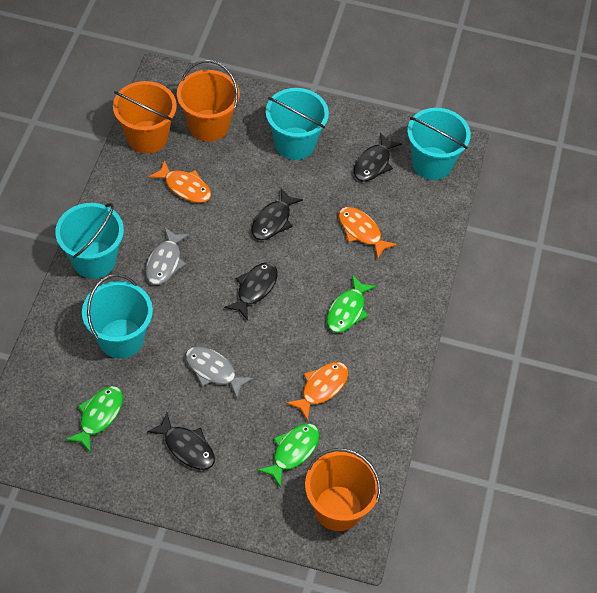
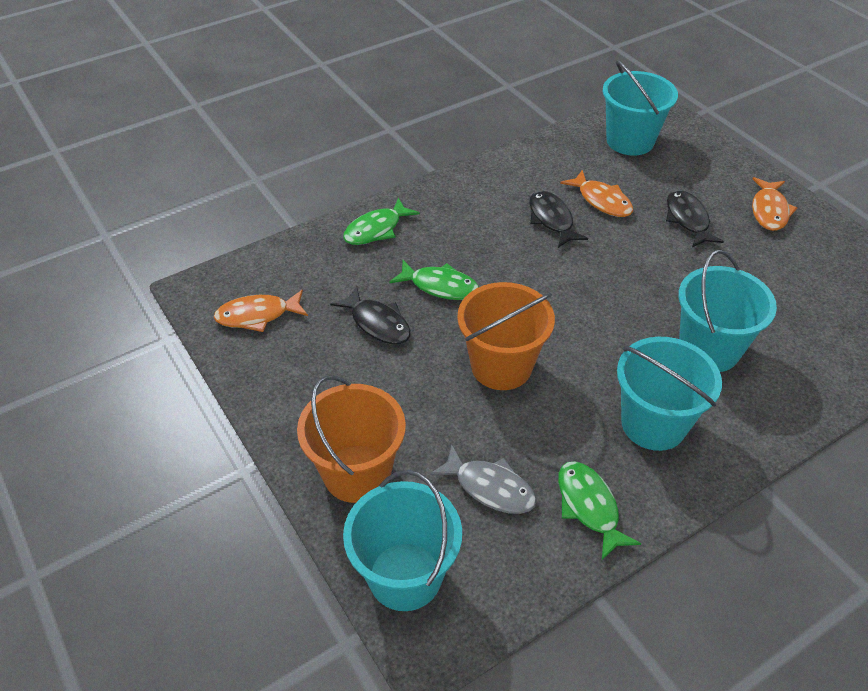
black fish: 4 -> 3
grey fish: 2 -> 1
orange bucket: 3 -> 2

